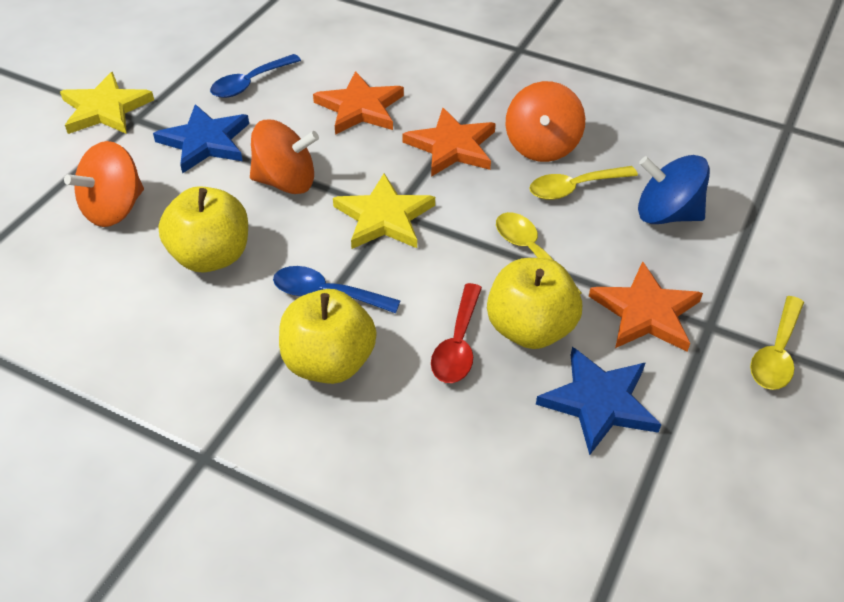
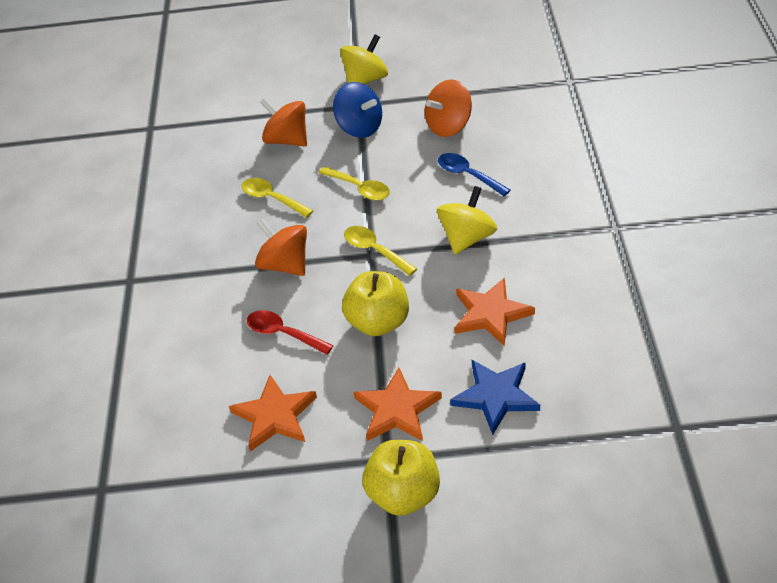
blue spoon: 2 -> 1
blue star: 2 -> 1
yellow apple: 3 -> 2
yellow spinning top: 0 -> 2
yellow star: 2 -> 0

